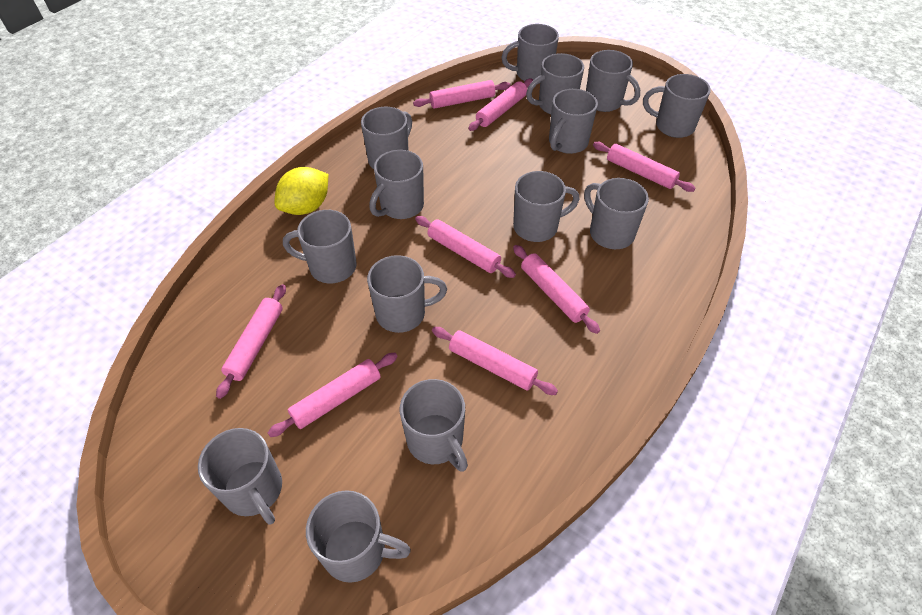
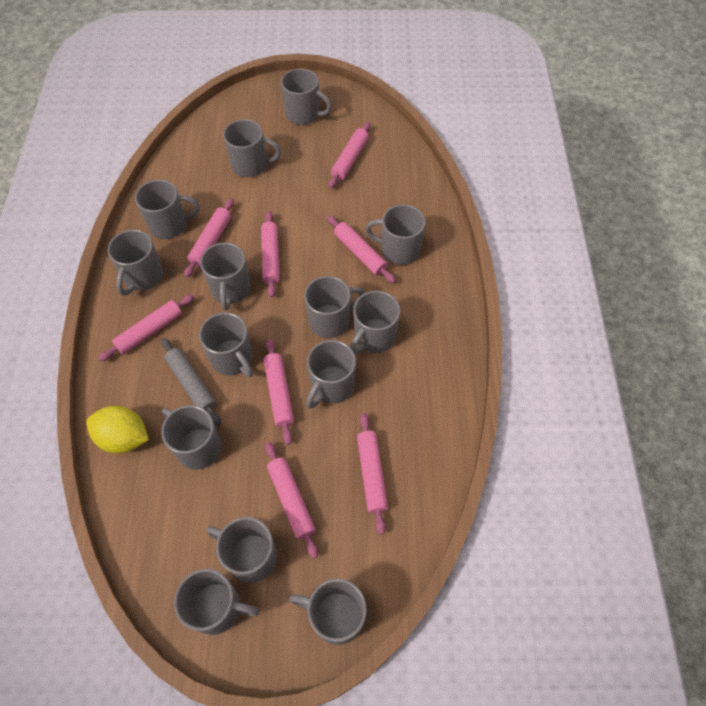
grey rolling pin: 0 -> 1

